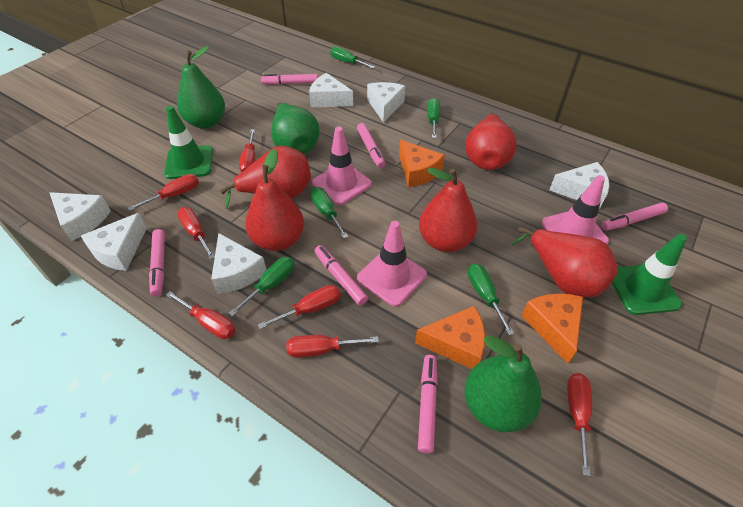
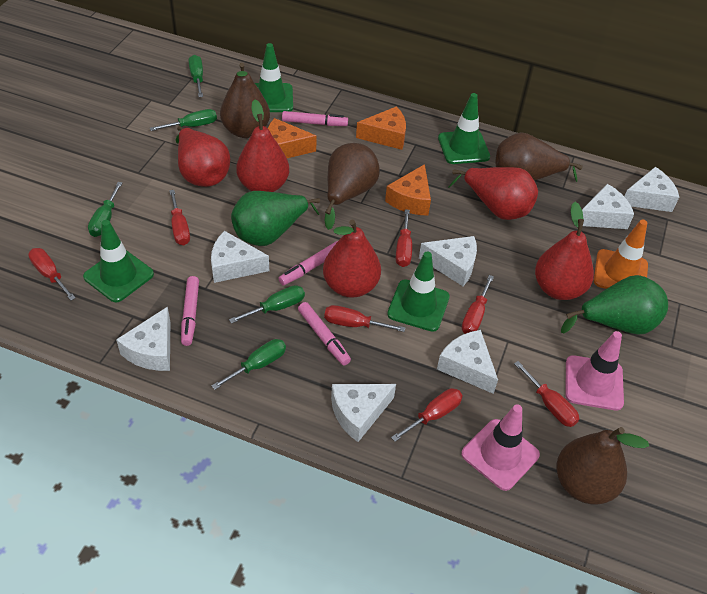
brown pear: 0 -> 4
green pear: 3 -> 2
green traffic cone: 2 -> 4
orange traffic cone: 0 -> 1
pink marker: 6 -> 4
pink traffic cone: 3 -> 2
white cheese: 6 -> 7

